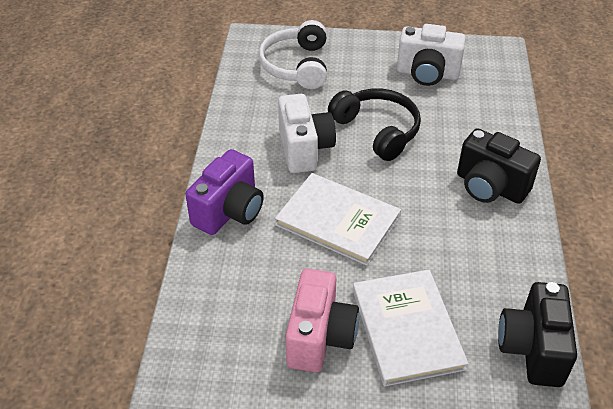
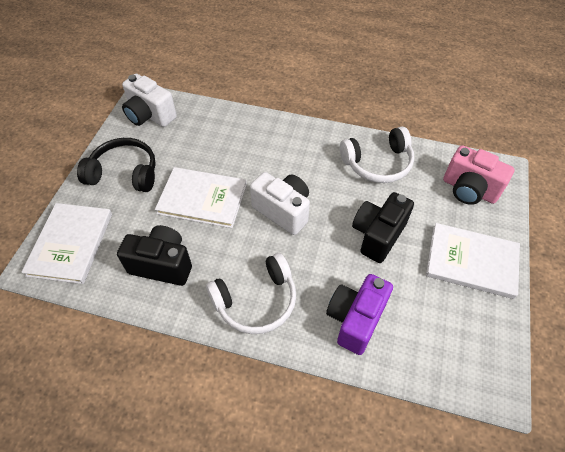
white book: 2 -> 3
white headphones: 1 -> 2

